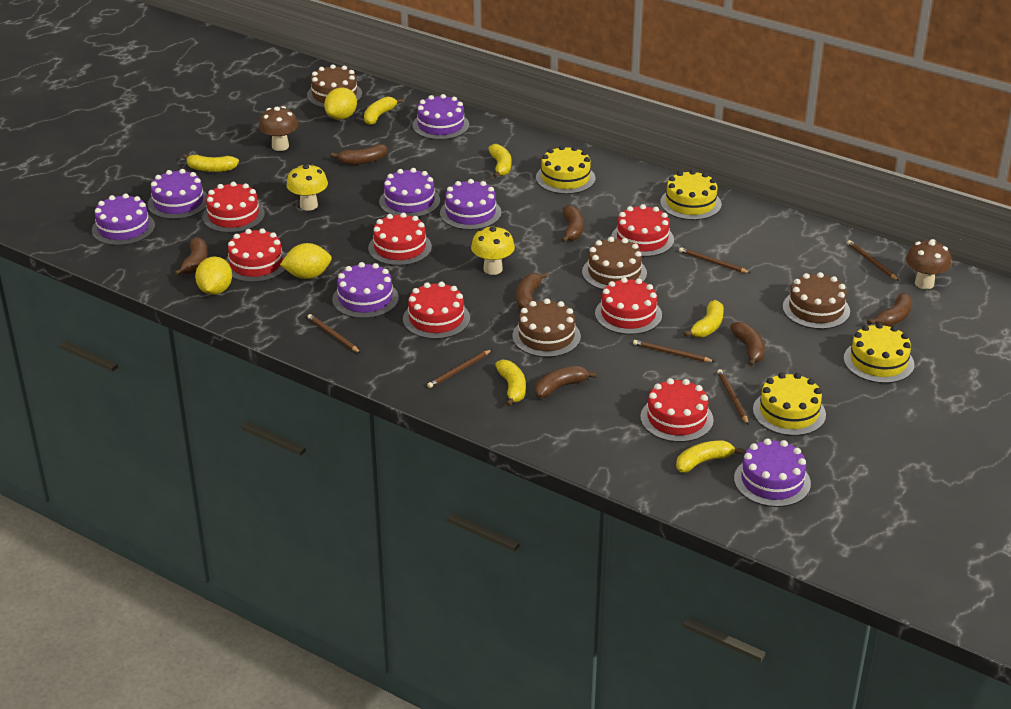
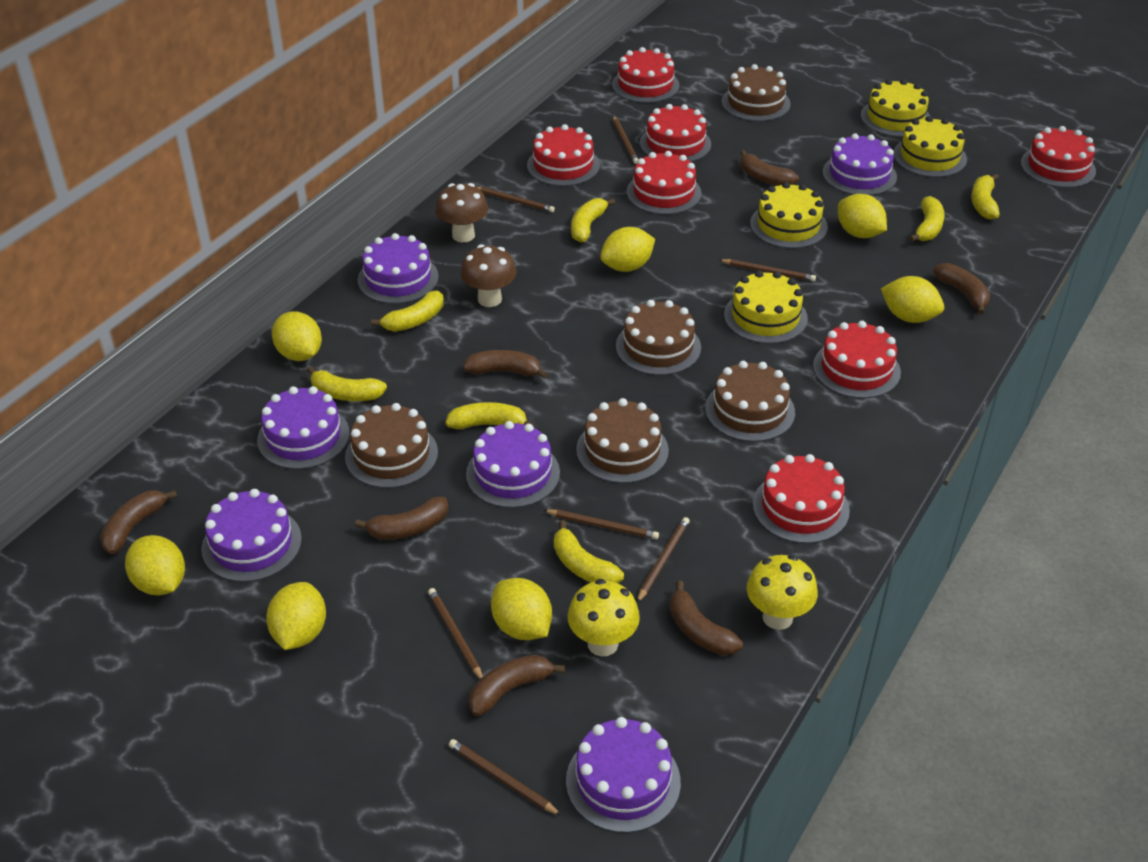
brown cake: 4 -> 5
brown pencil: 6 -> 7
purple cake: 7 -> 6
yellow banana: 6 -> 7
yellow lemon: 3 -> 7

